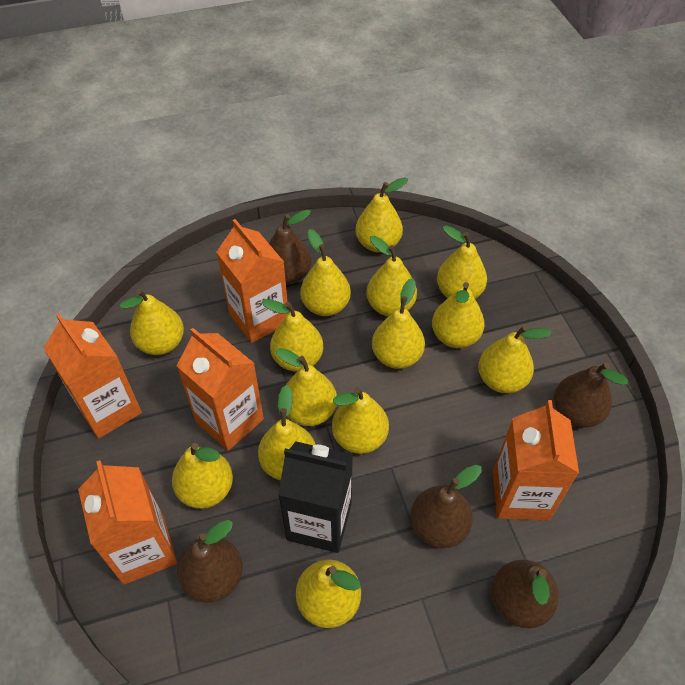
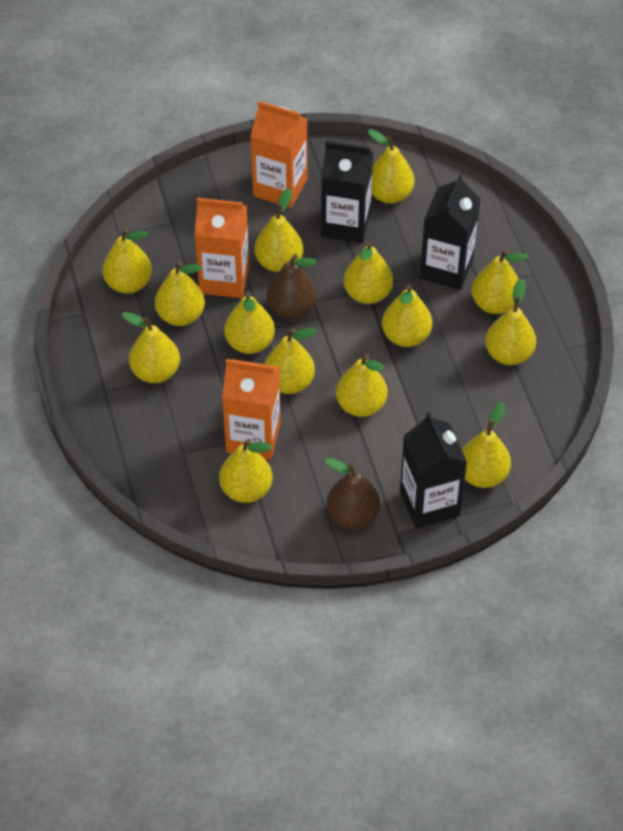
black carton: 1 -> 3
brown pear: 5 -> 2
orange carton: 5 -> 3

